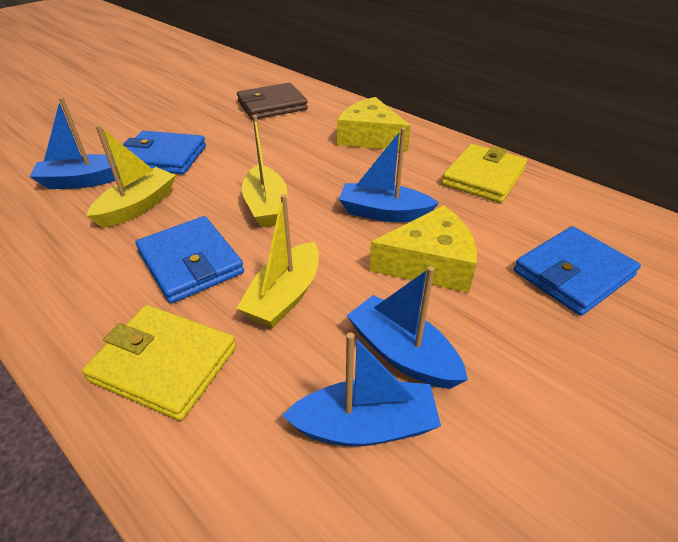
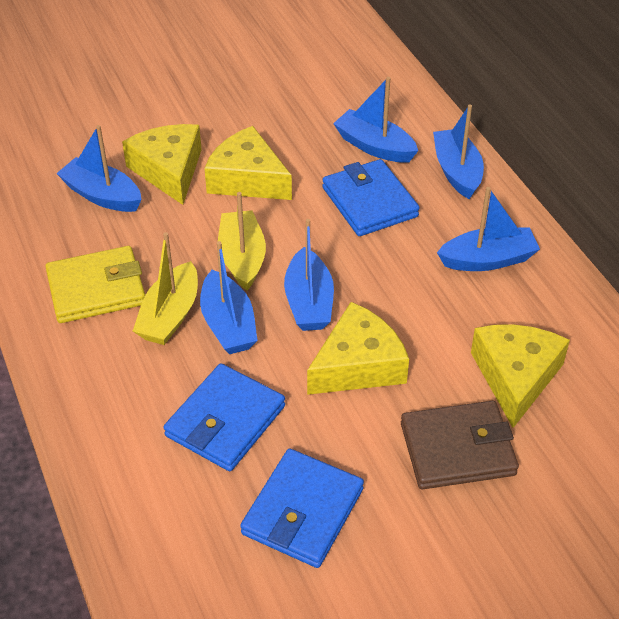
blue boat: 4 -> 6
yellow boat: 3 -> 2
yellow cheese: 2 -> 4
yellow wallet: 2 -> 1

